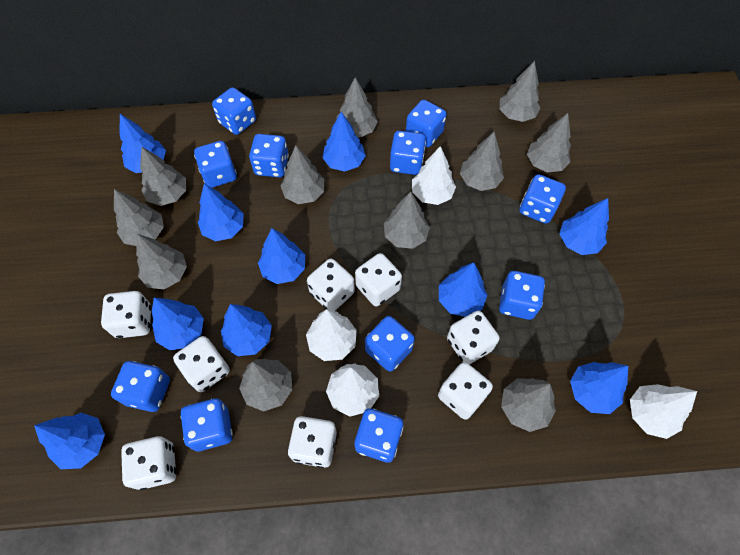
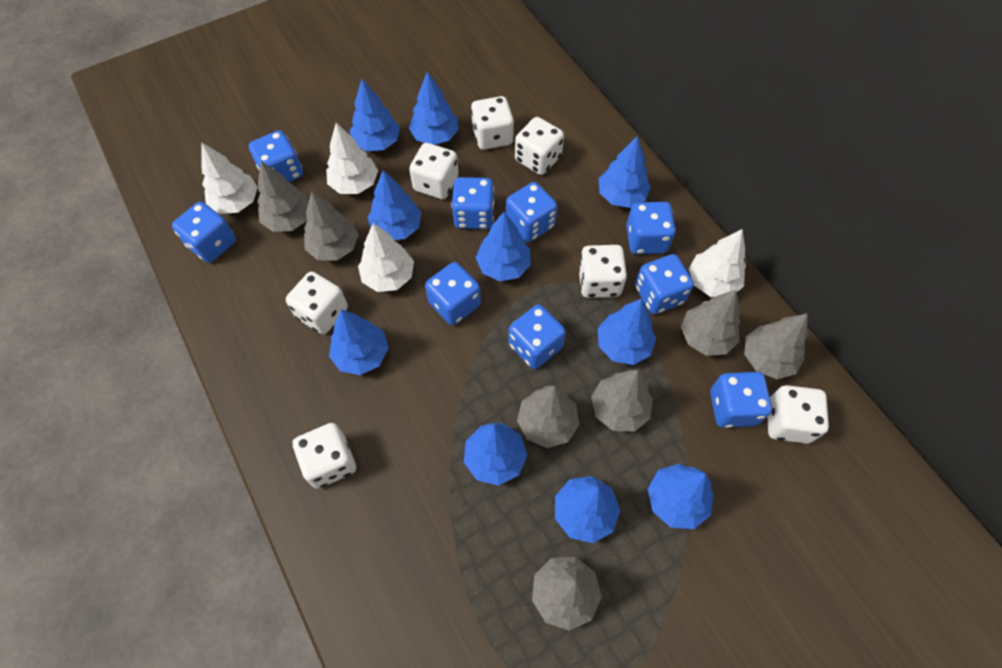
blue dice: 11 -> 9
grey tree: 11 -> 7
white dice: 8 -> 7

